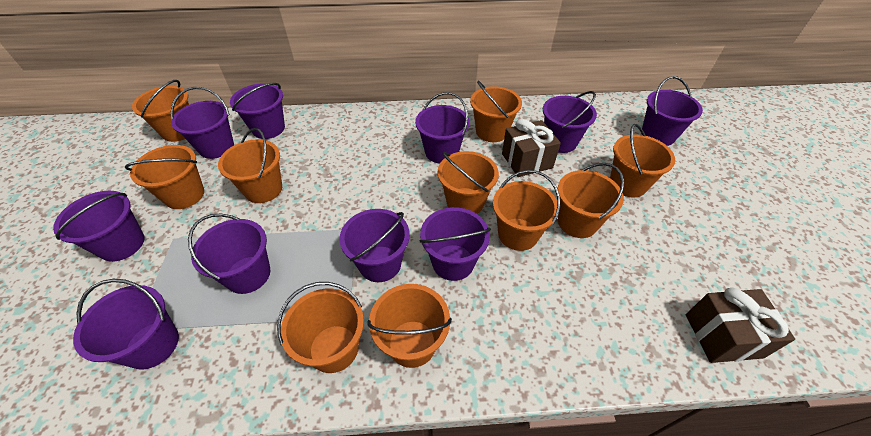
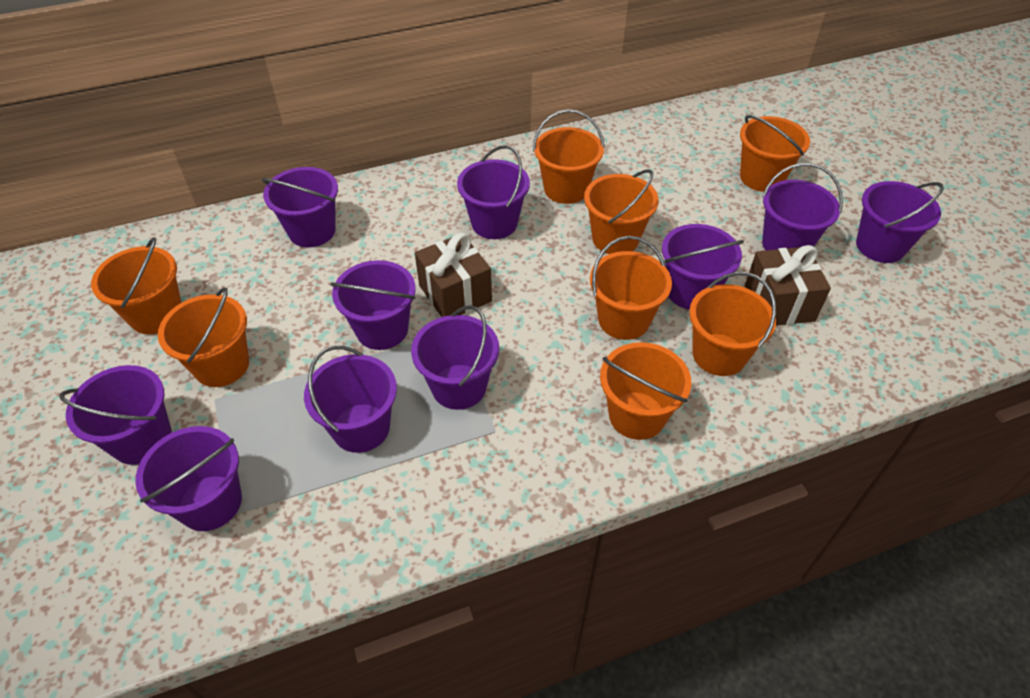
orange bucket: 10 -> 8

